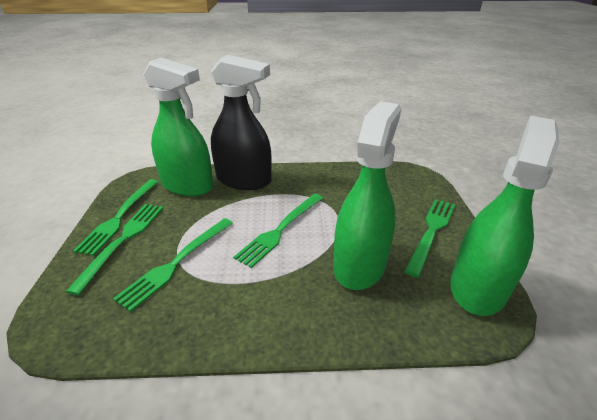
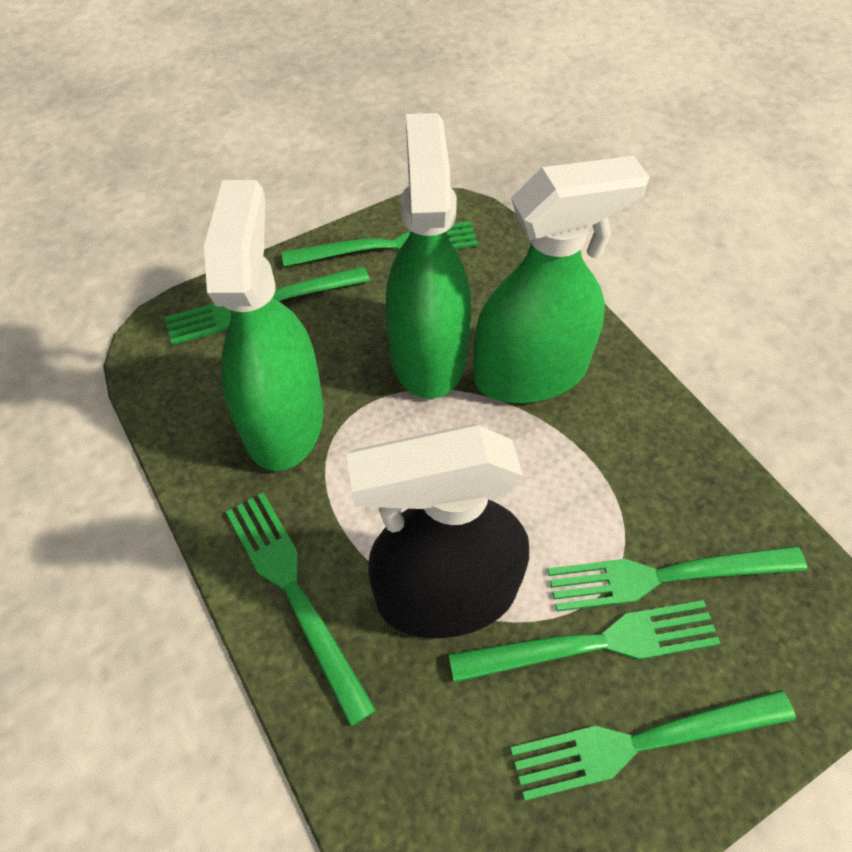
green fork: 5 -> 6

